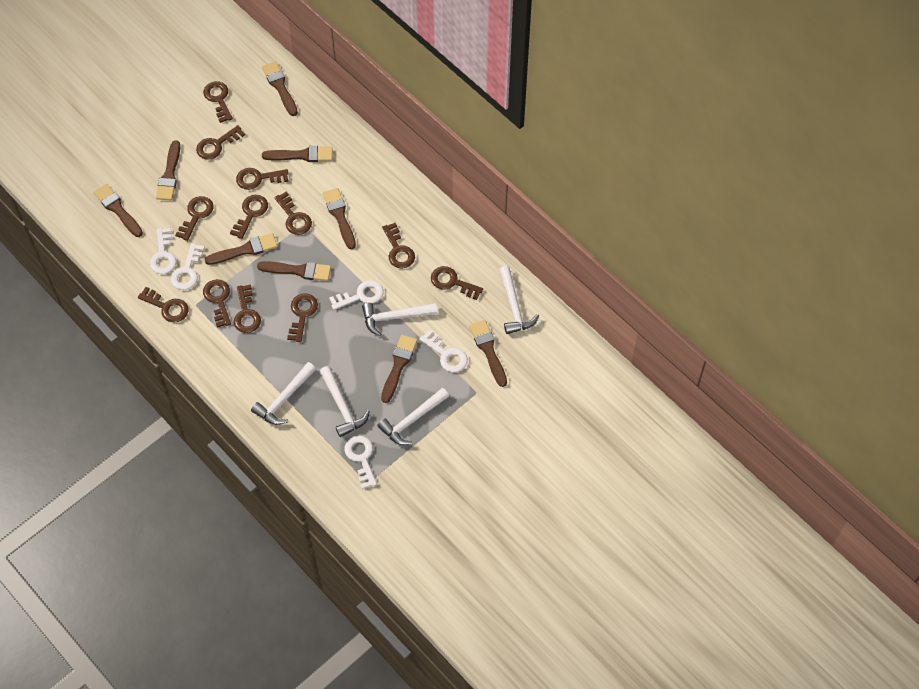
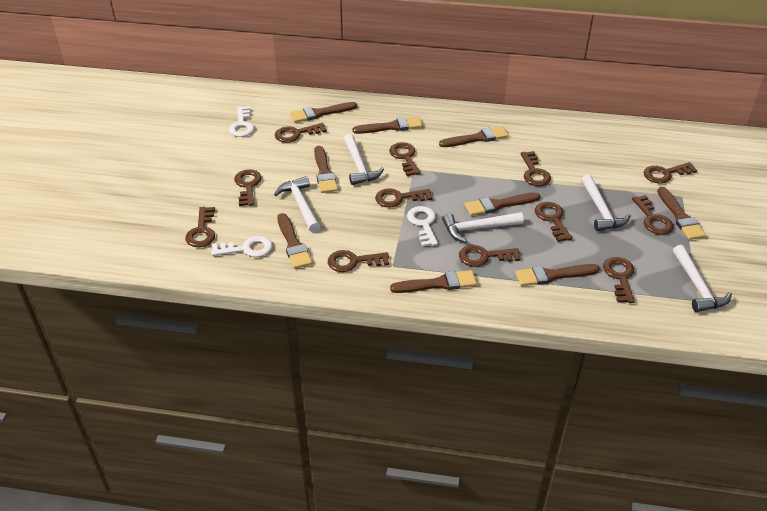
white key: 5 -> 3

